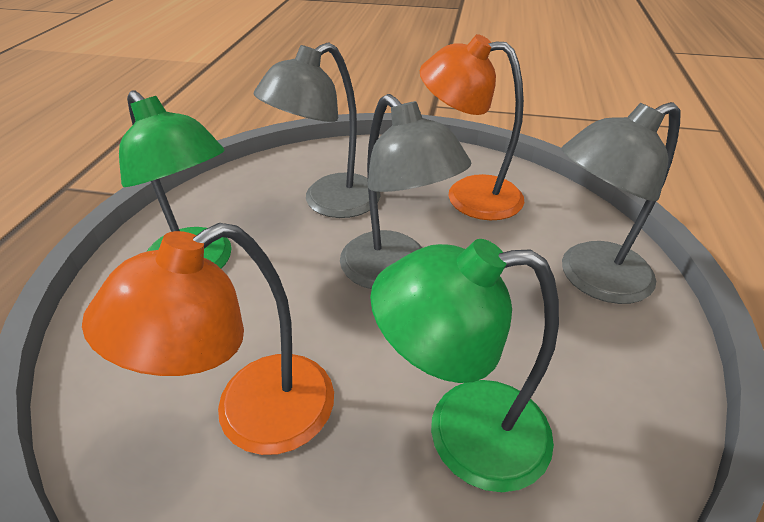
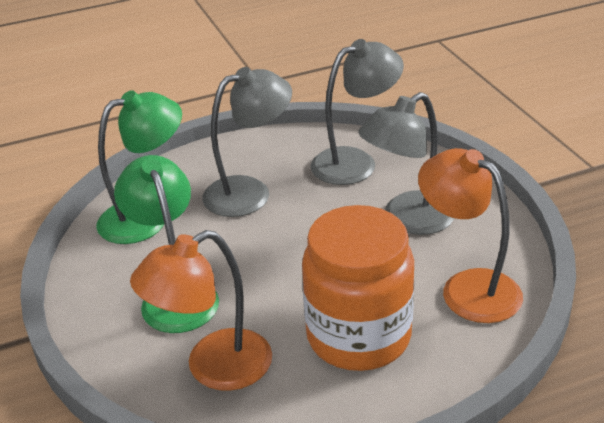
orange jar: 0 -> 1

